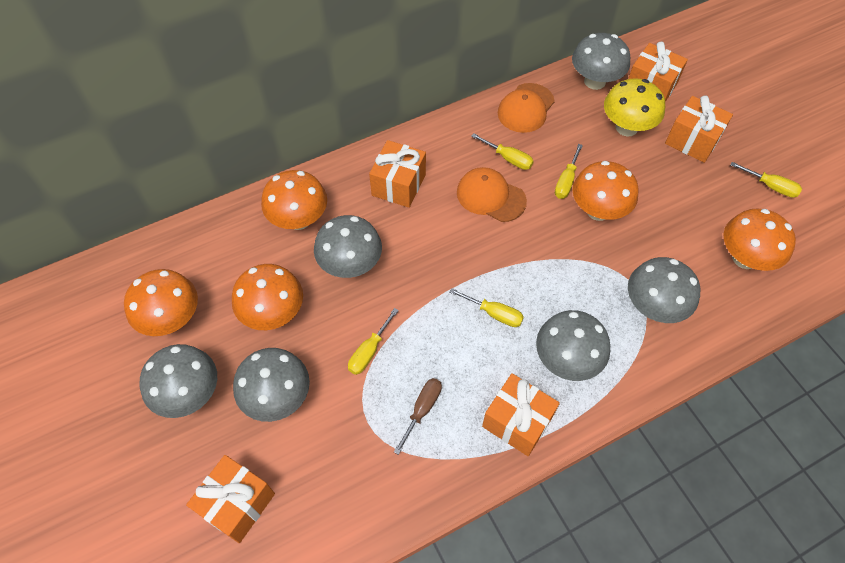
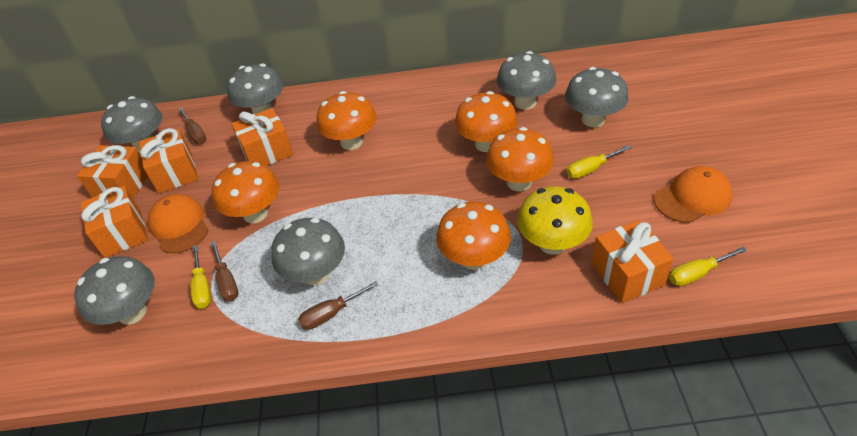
brown screwdriver: 1 -> 3
yellow screwdriver: 5 -> 3

